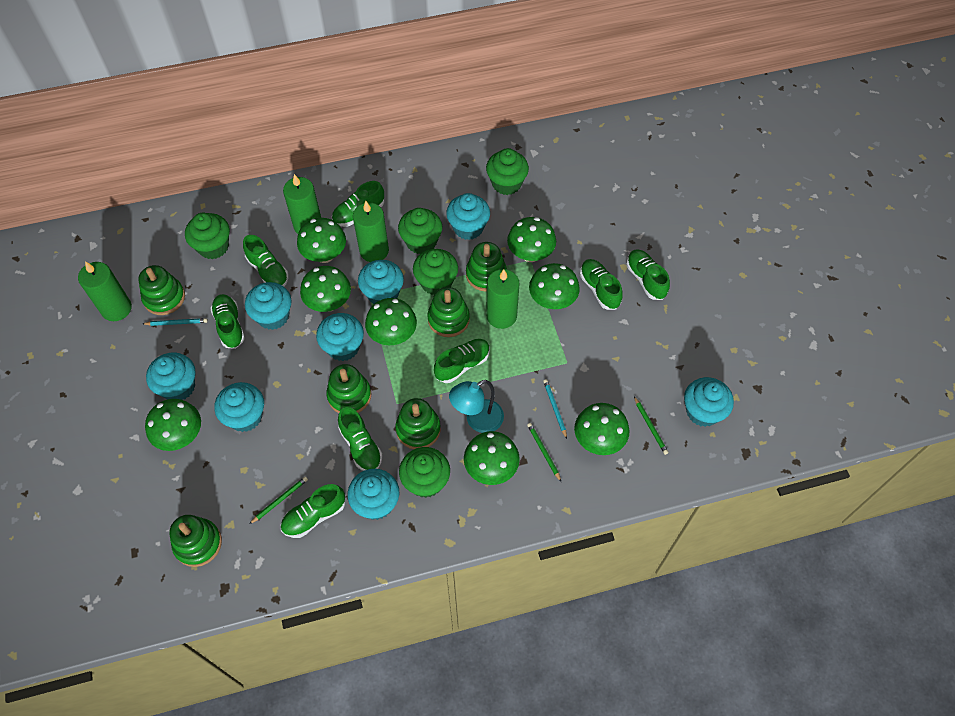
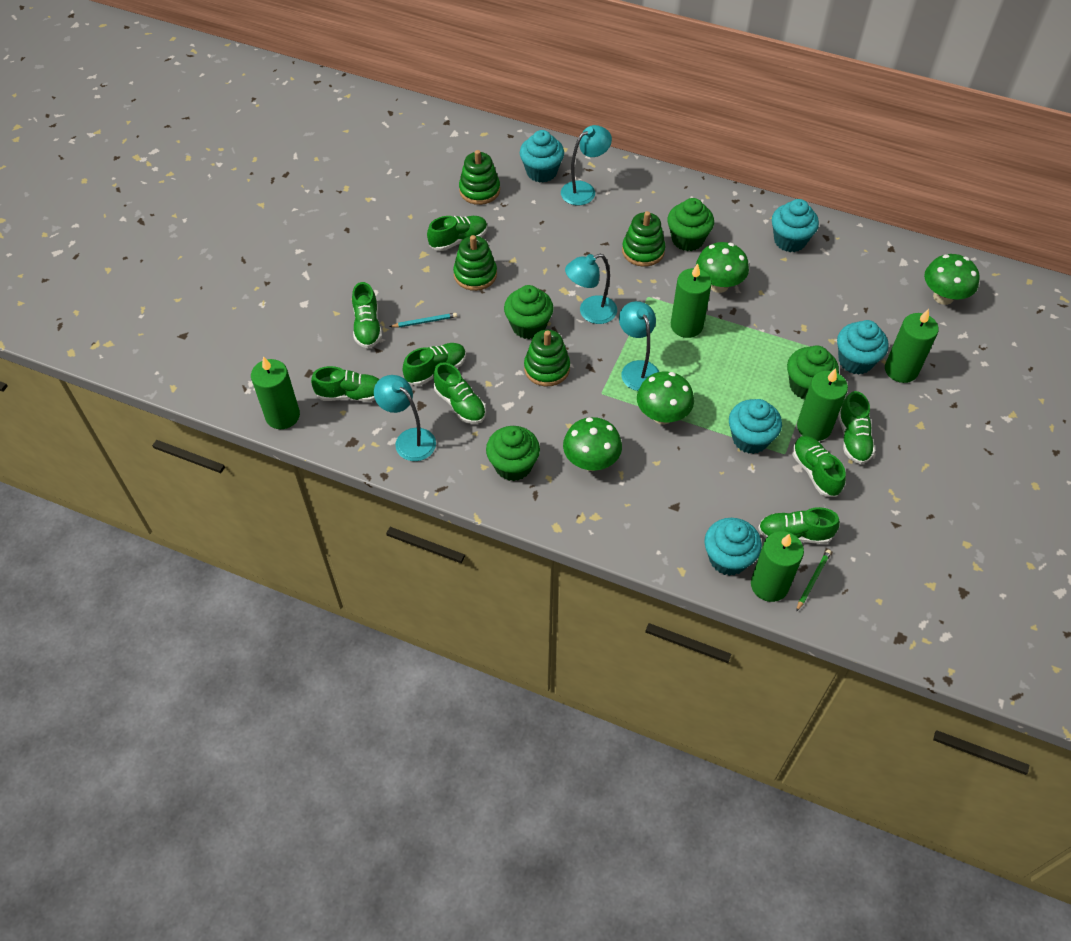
green candle: 4 -> 5
green cupcake: 5 -> 4
green mushroom: 8 -> 4
green pencil: 3 -> 1
green stacking toy: 6 -> 4
turquoise cupcake: 8 -> 5
turquoise lamp: 1 -> 4
turquoise pencil: 2 -> 1

